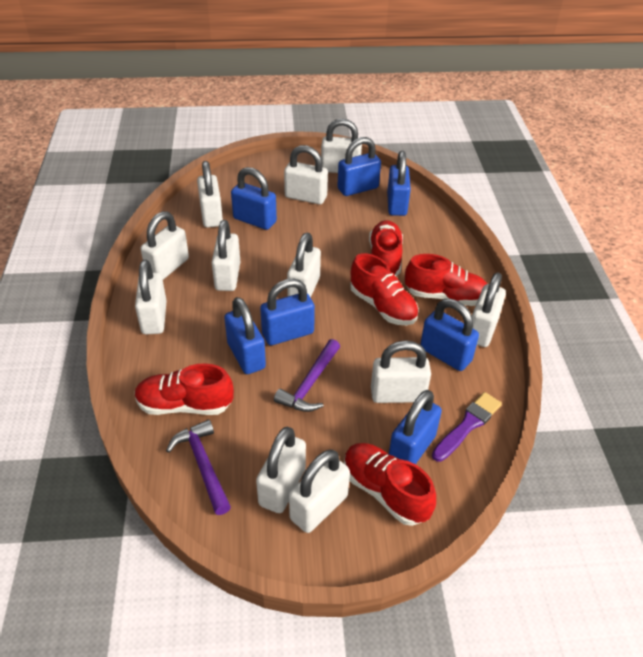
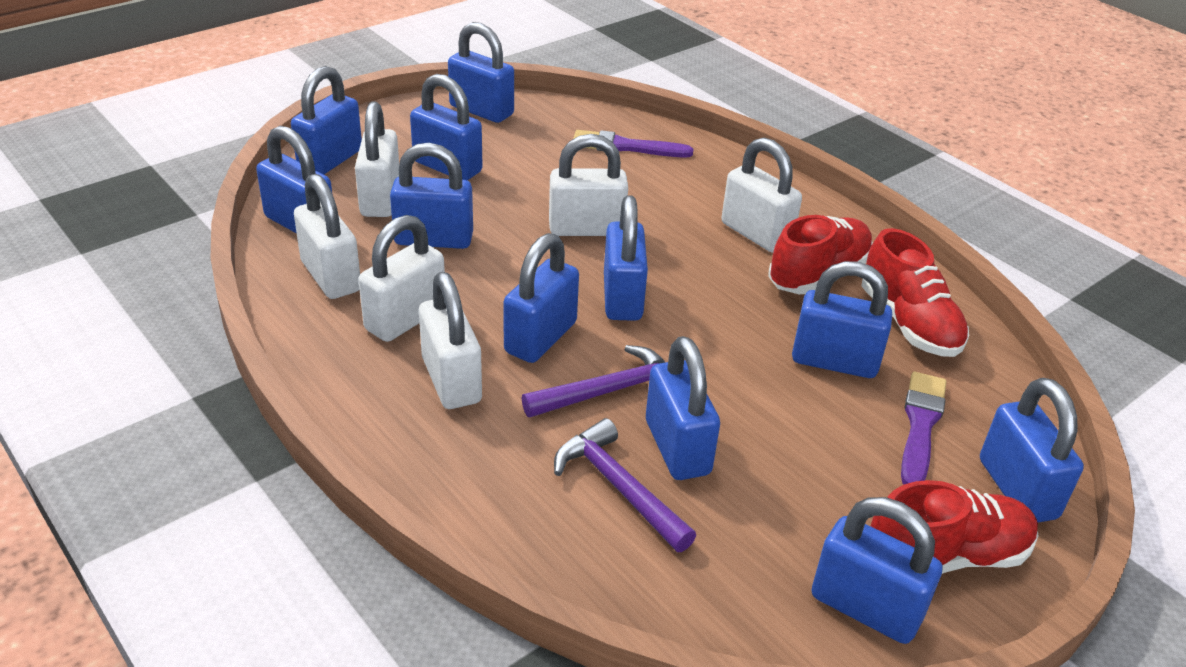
blue padlock: 7 -> 11
purple brush: 1 -> 2
red shoe: 5 -> 3
white padlock: 11 -> 6

